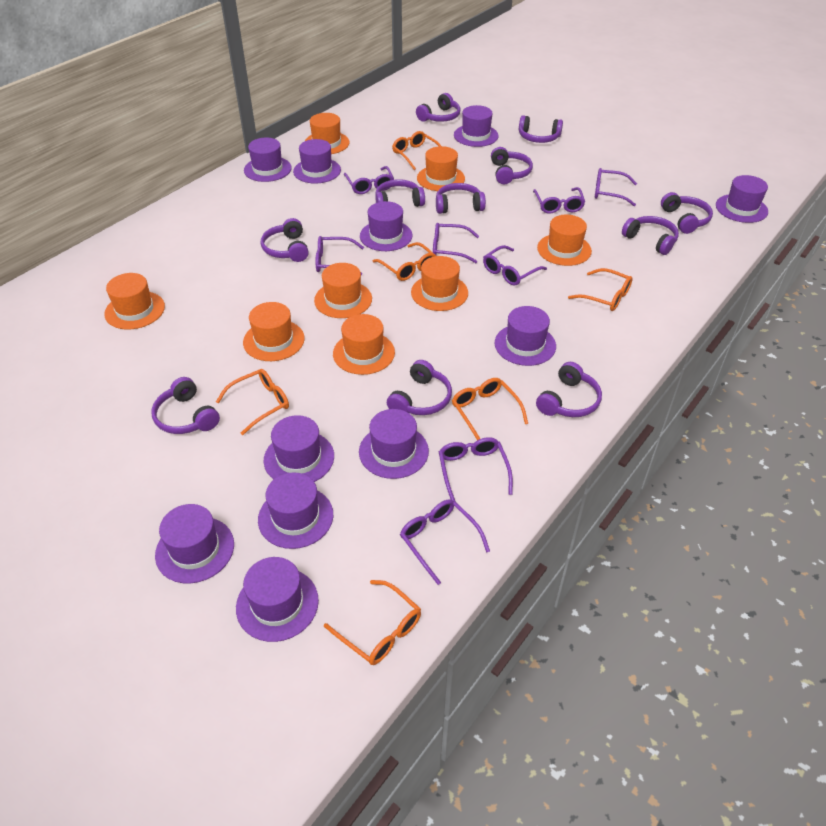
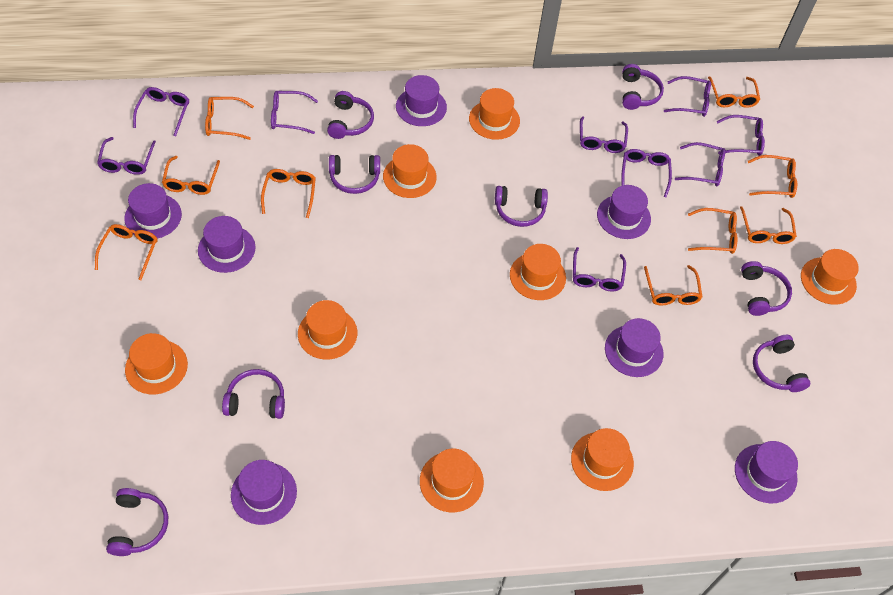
orange glasses: 6 -> 9
purple glasses: 8 -> 9
purple hat: 11 -> 7
purple headphones: 11 -> 8

